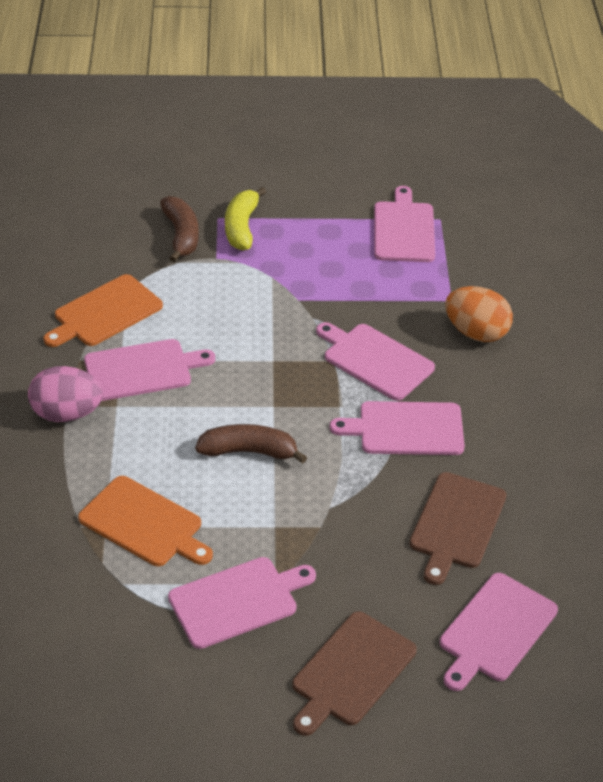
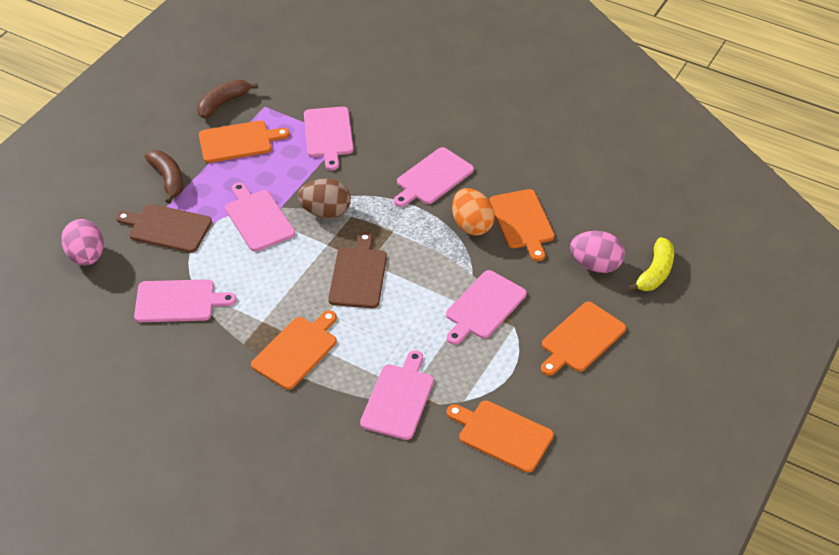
brown egg: 0 -> 1
orange cutting board: 2 -> 5
pink egg: 1 -> 2

